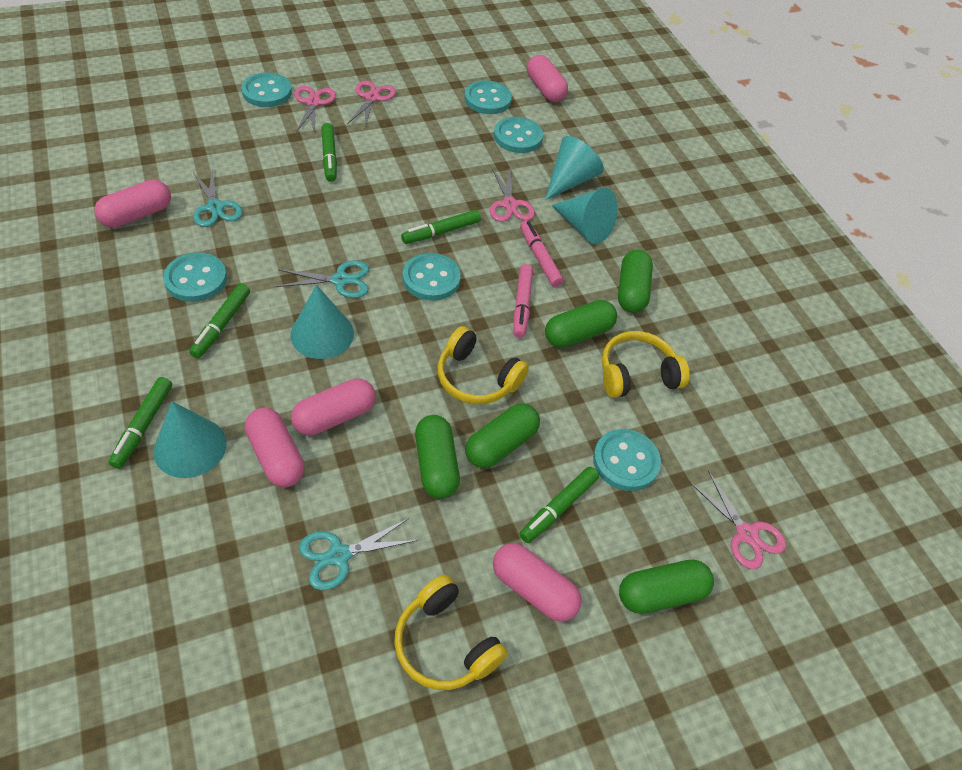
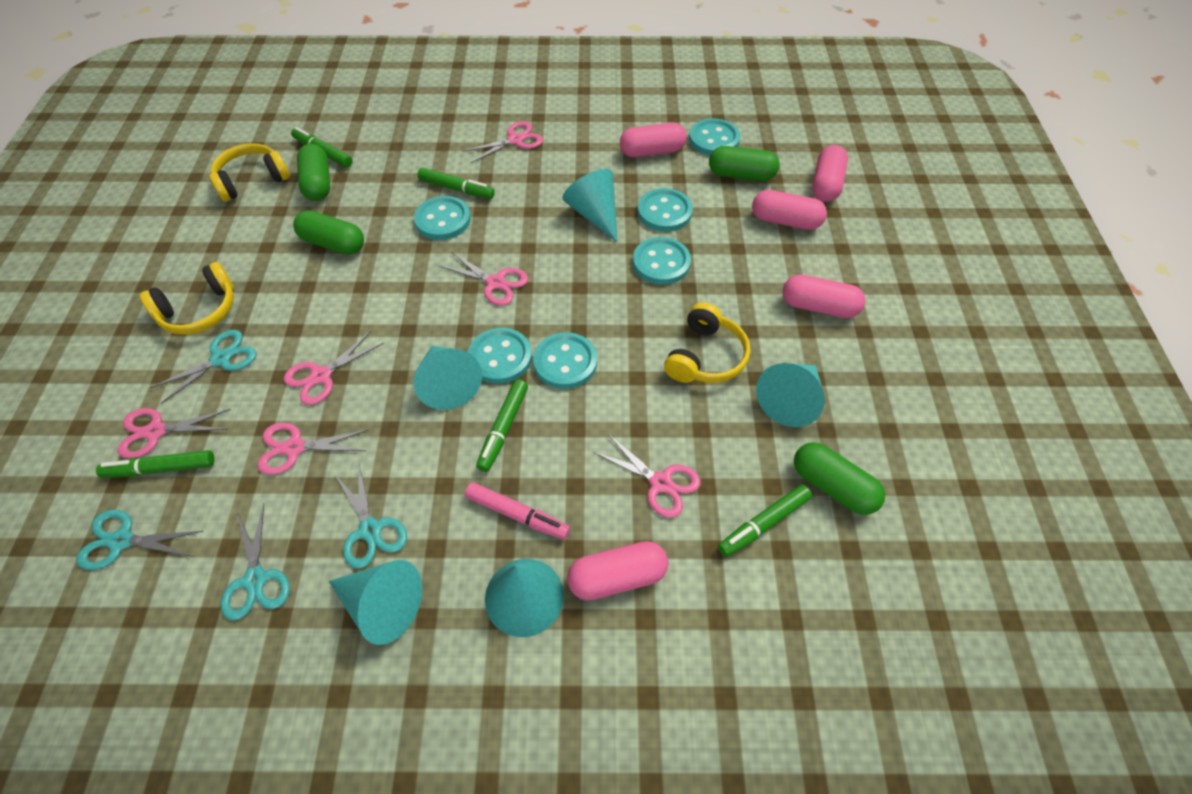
green capsule: 5 -> 4
pink marker: 2 -> 1
pink scissors: 4 -> 6
turquoise cone: 4 -> 5
turquoise scissors: 3 -> 4

